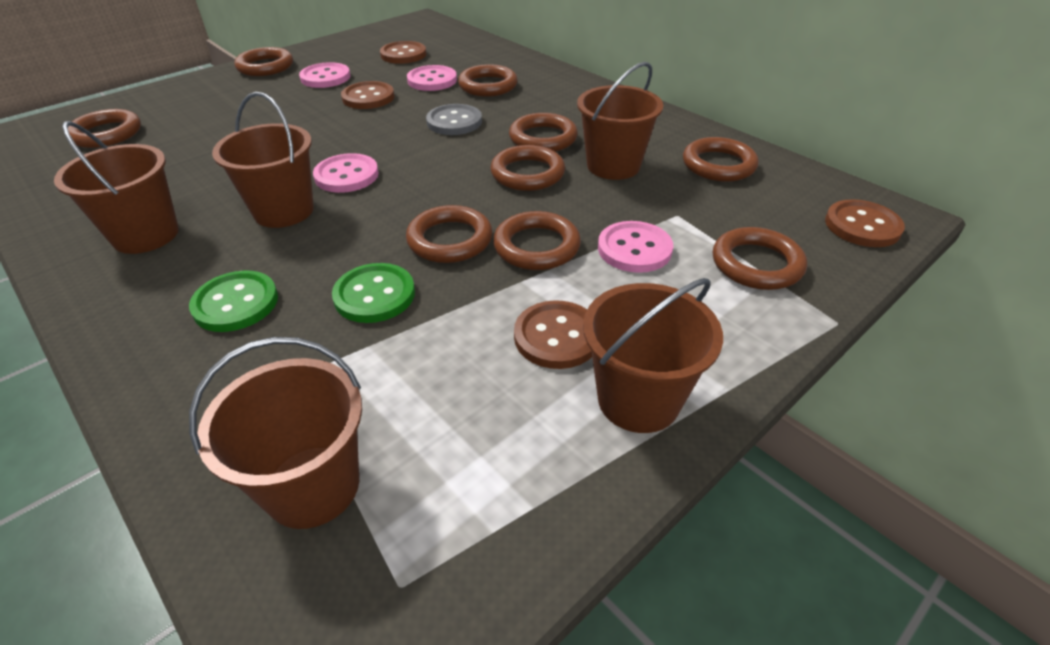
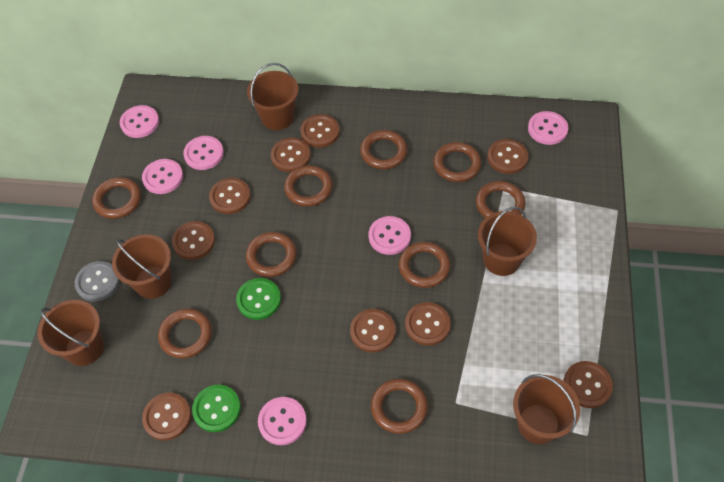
brown button: 4 -> 9
pink button: 4 -> 6

